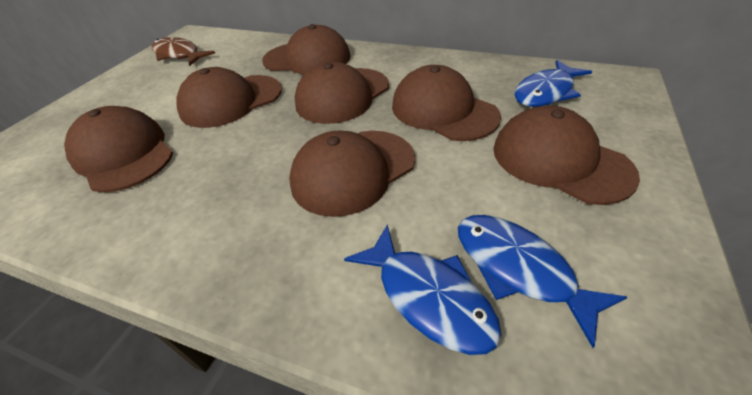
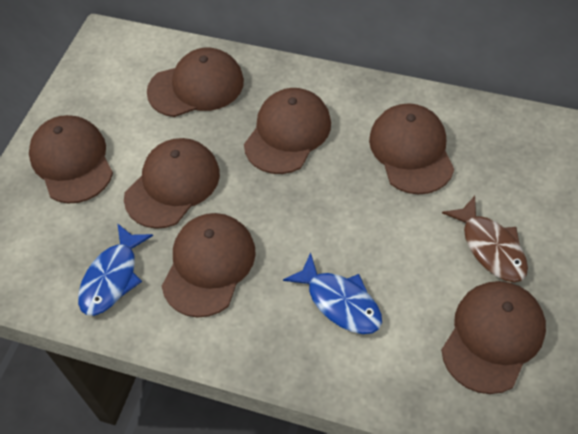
blue fish: 3 -> 2

